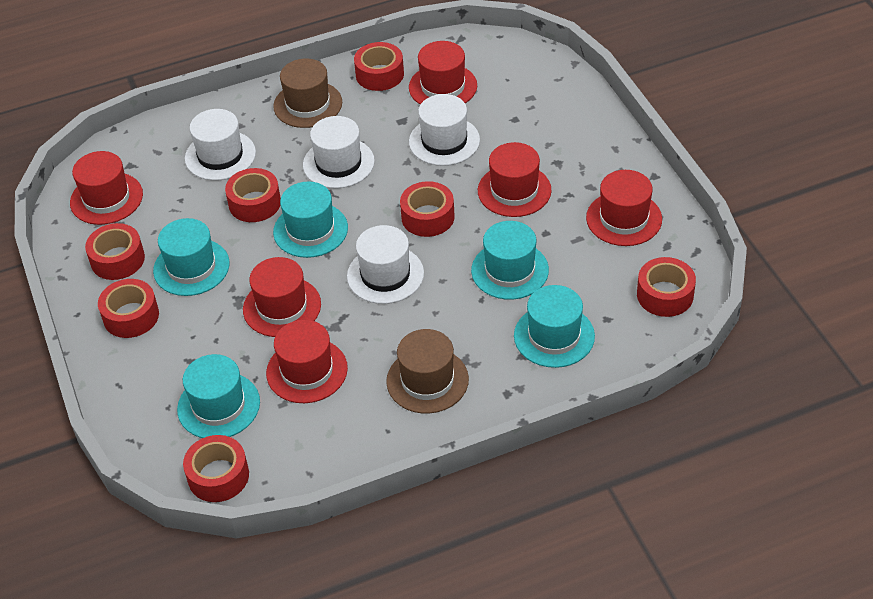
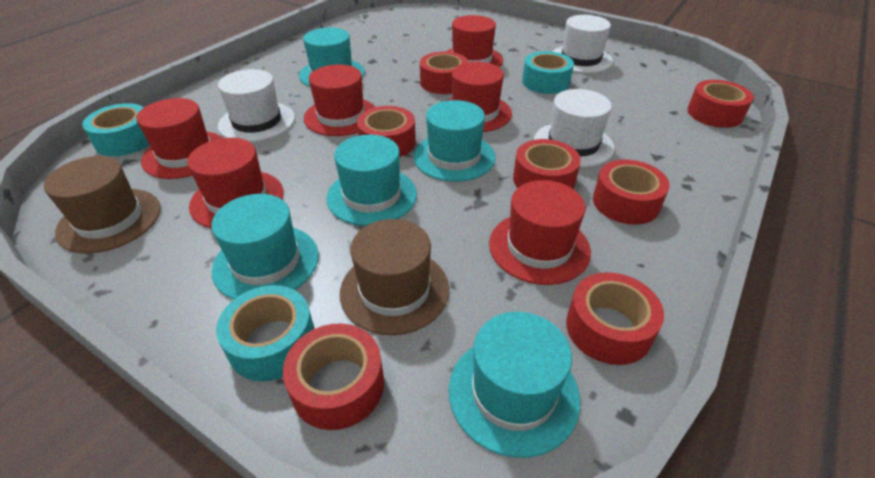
turquoise tape: 0 -> 3
white hat: 4 -> 3

